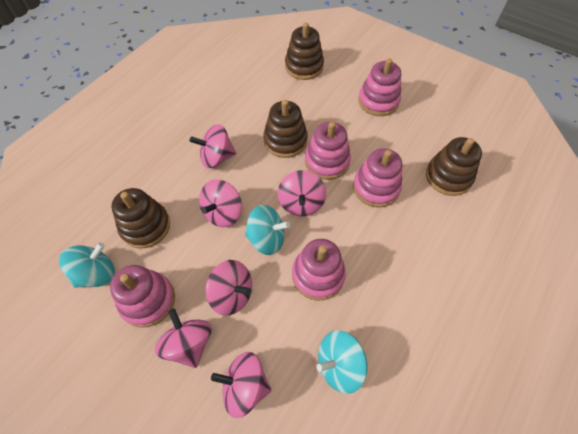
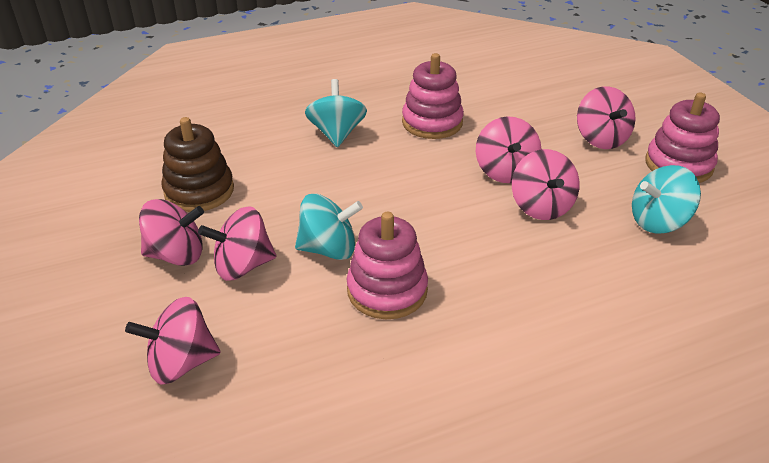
brown stacking toy: 4 -> 1
pink stacking toy: 5 -> 3

